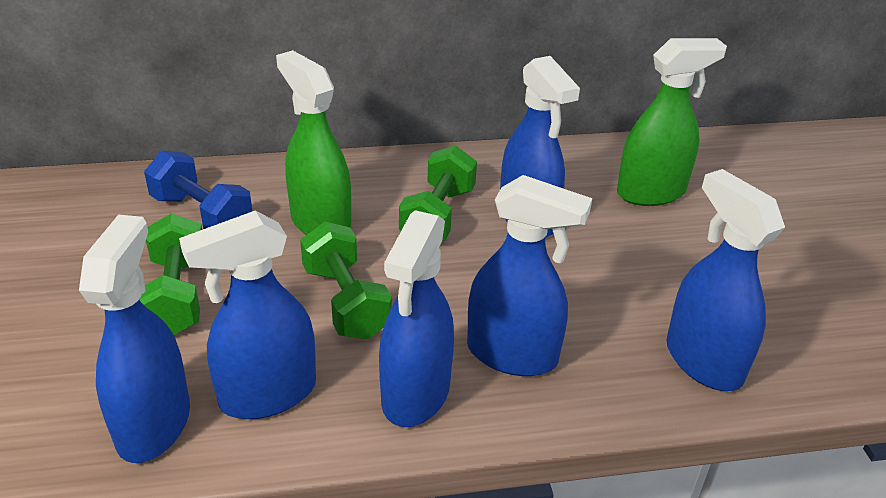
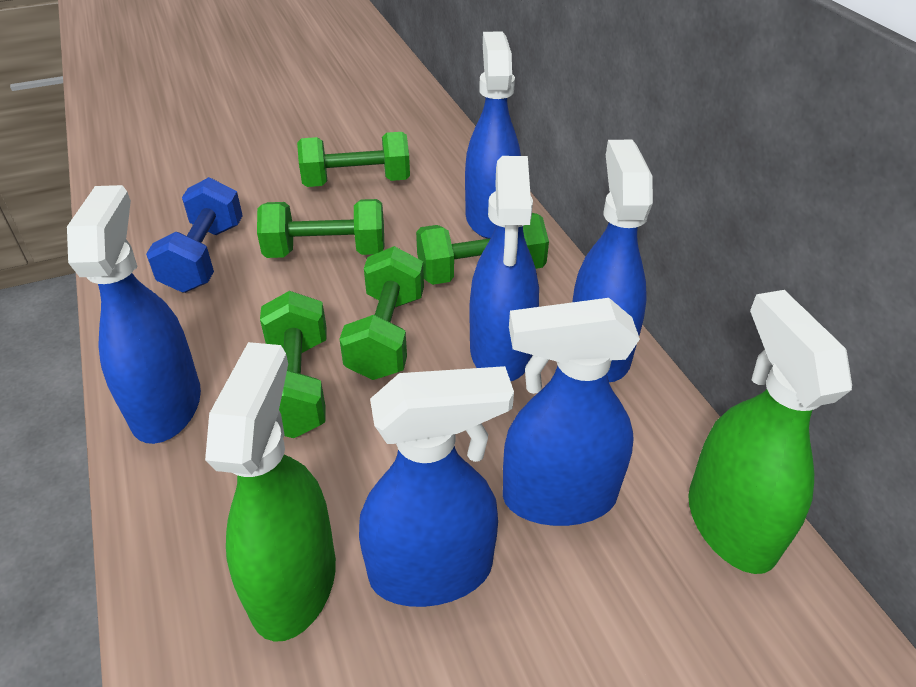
green dumbbell: 3 -> 5

